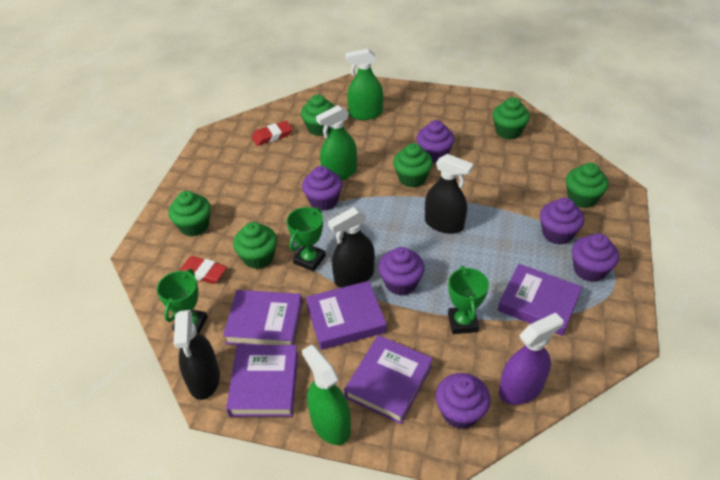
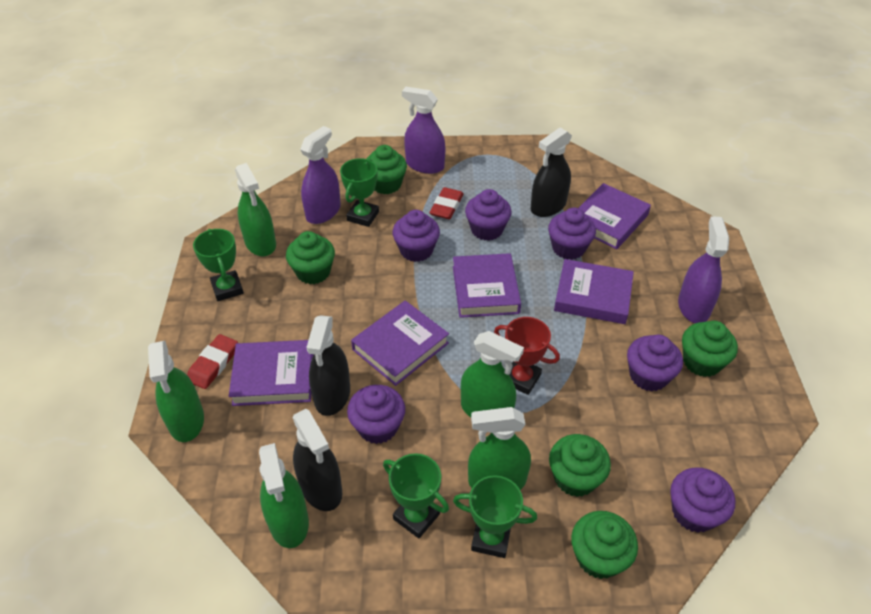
green cupcake: 6 -> 5
green spray bottle: 3 -> 5
green trophy: 3 -> 4
purple spray bottle: 1 -> 3
red trophy: 0 -> 1

